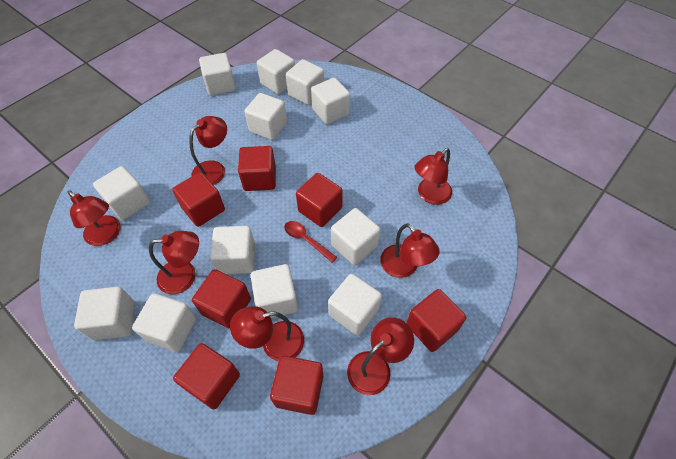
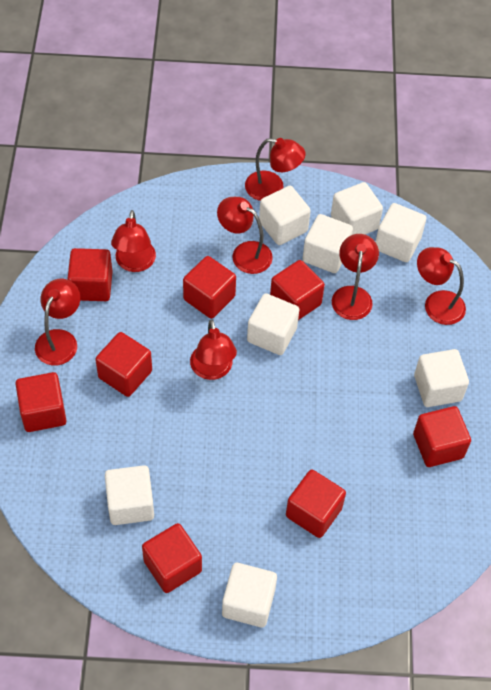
red cube: 7 -> 8
red spoon: 1 -> 0
white cube: 12 -> 8

